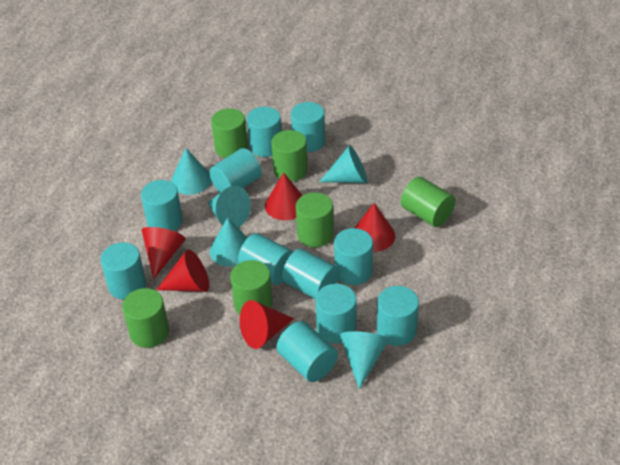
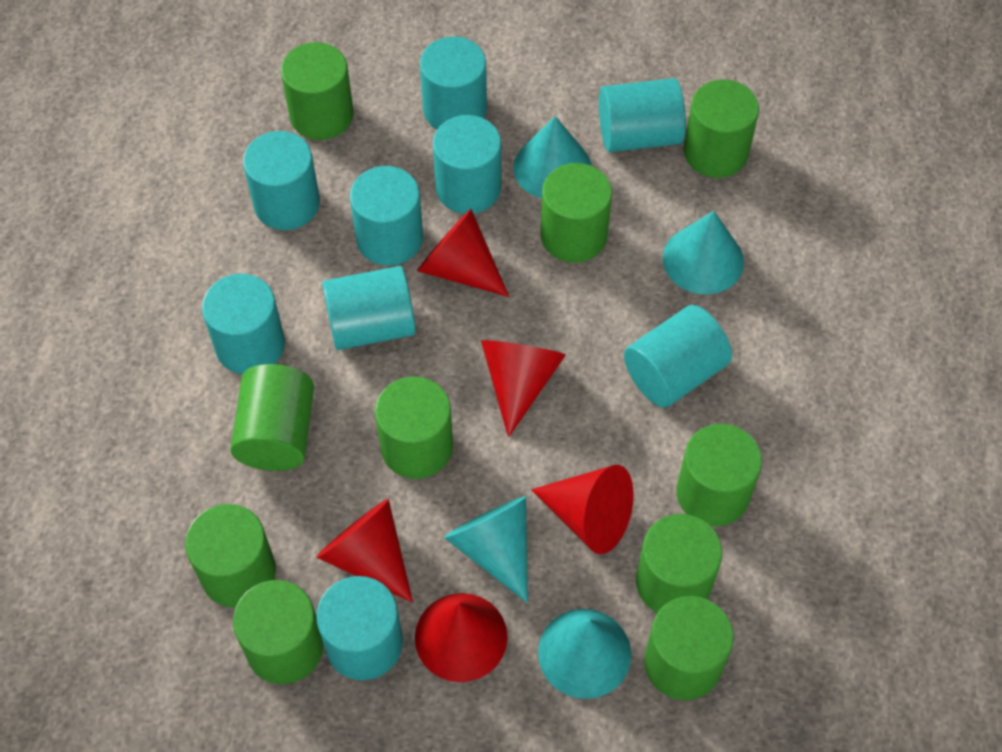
green cylinder: 6 -> 10
turquoise cone: 5 -> 4
turquoise cylinder: 11 -> 9

